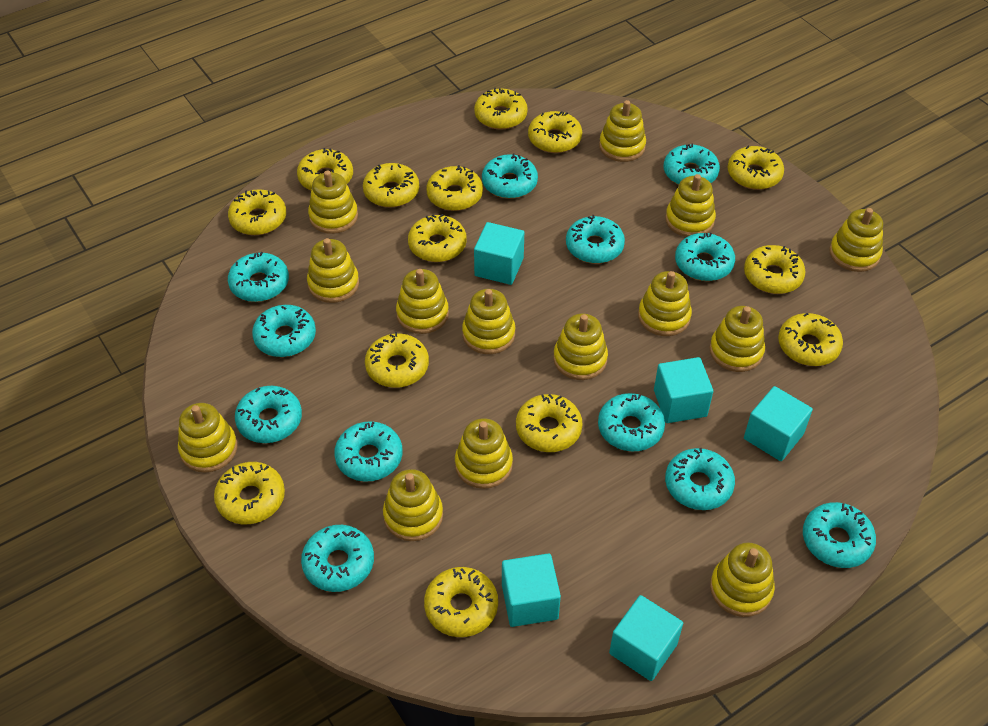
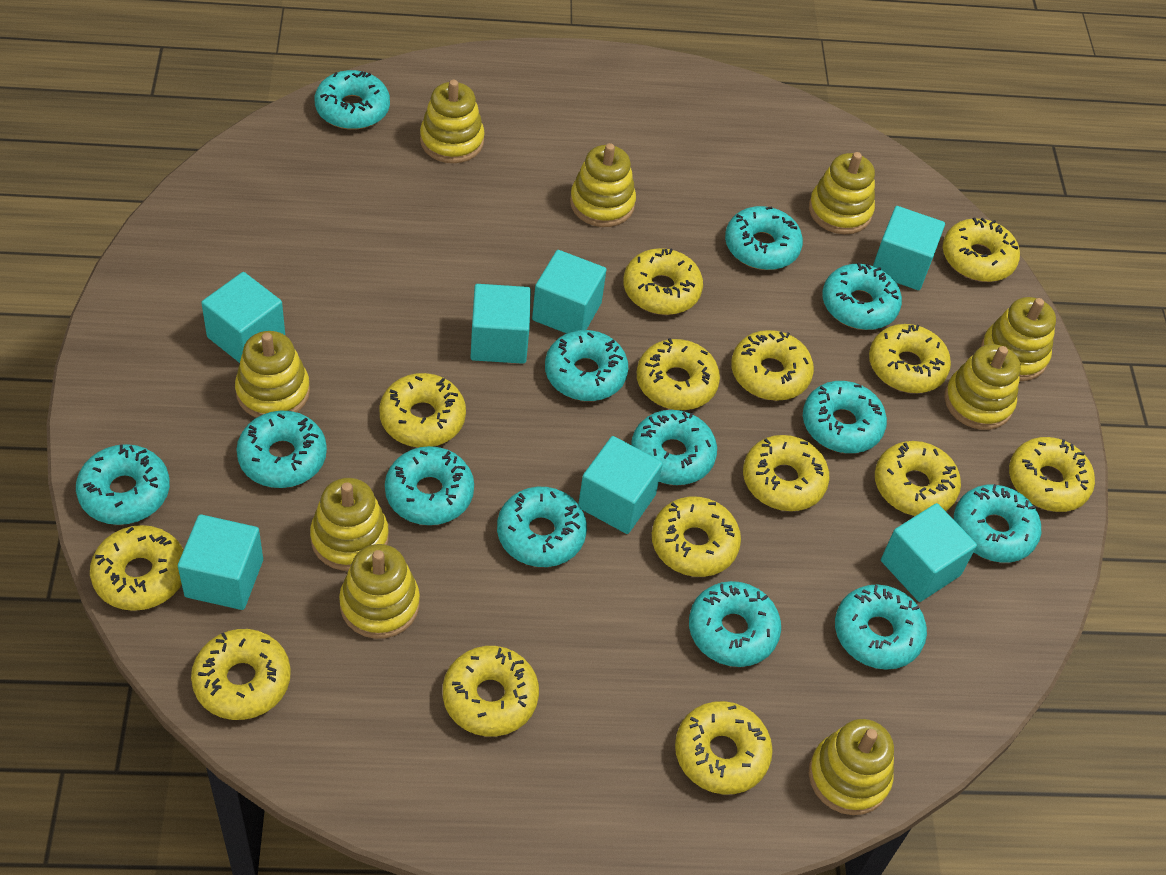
turquoise cube: 5 -> 7
turquoise donut: 12 -> 13
yellow stacking toy: 14 -> 9

